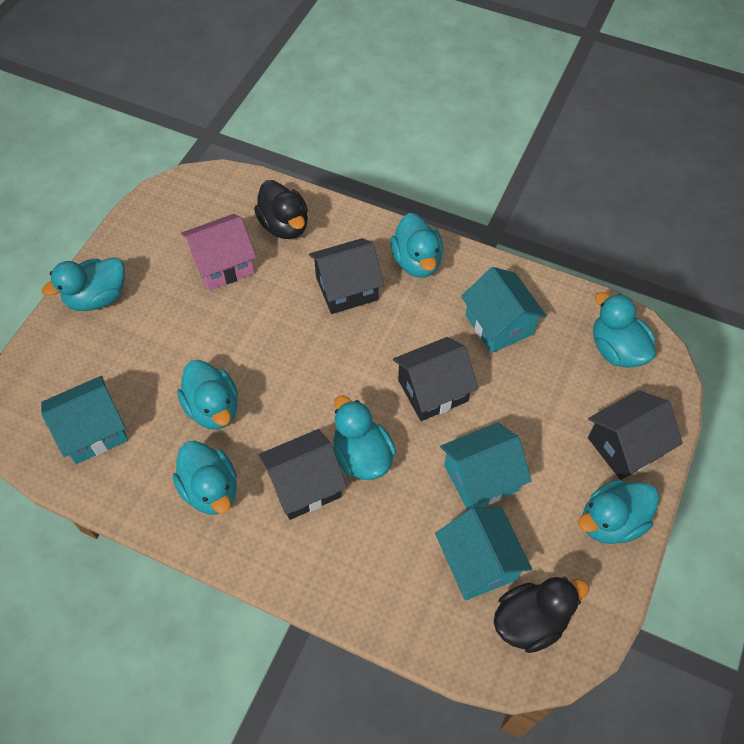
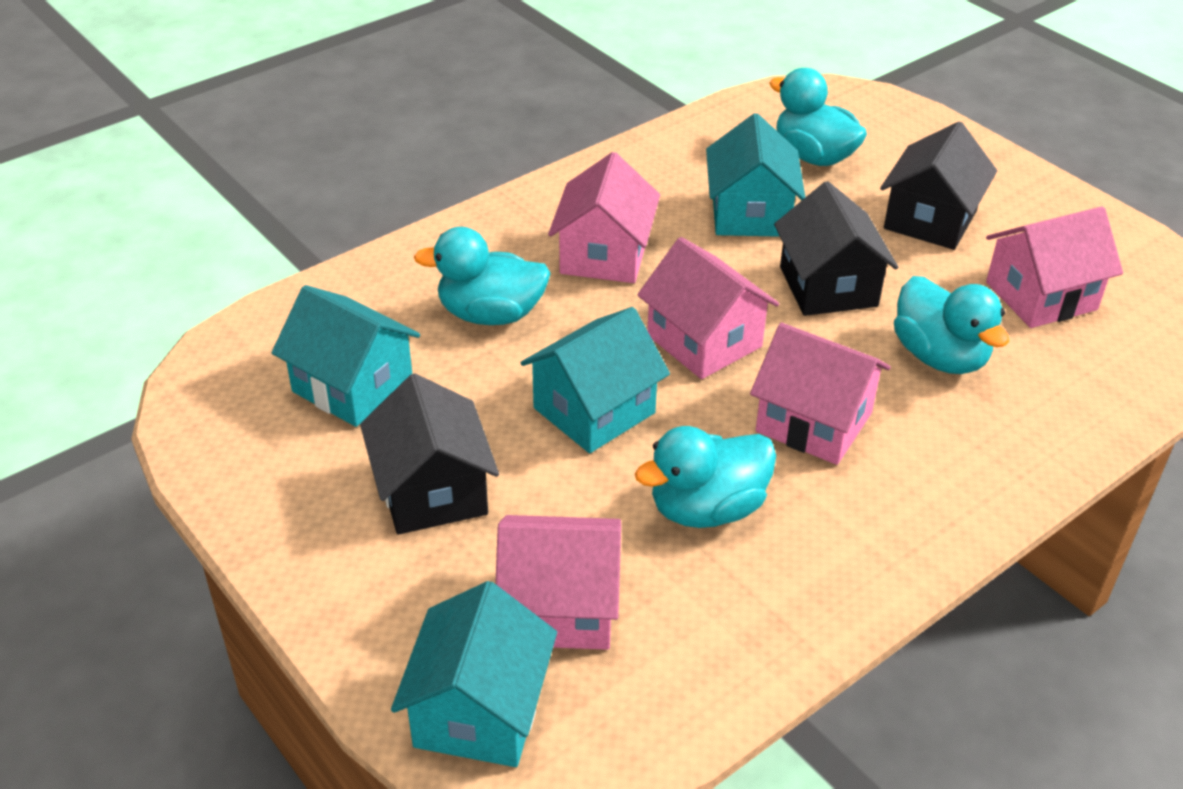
black duck: 2 -> 0
black house: 4 -> 3
pink house: 1 -> 5
turquoise duck: 7 -> 4

